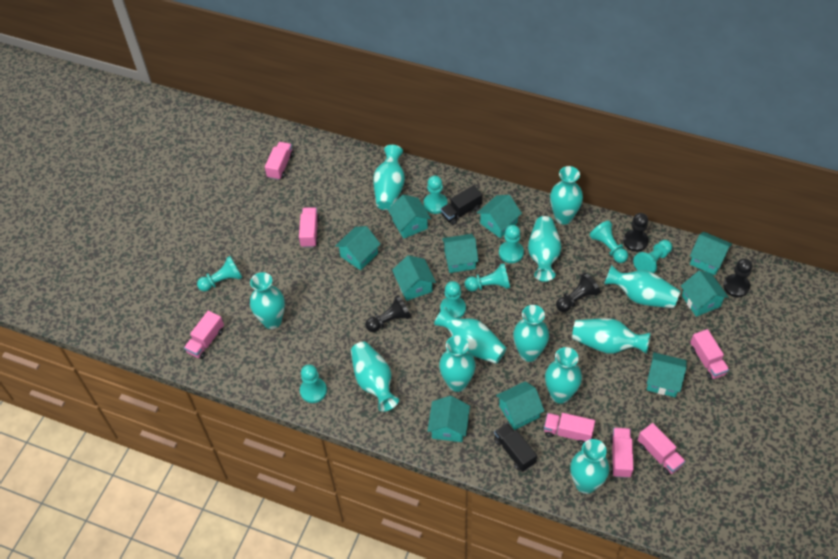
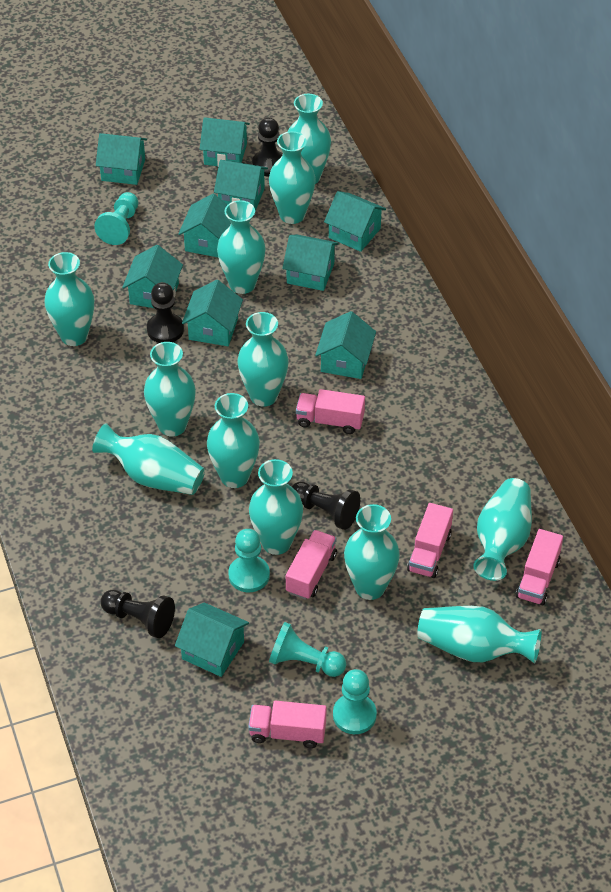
black truck: 2 -> 0
pink truck: 7 -> 5
turquoise pawn: 8 -> 4

